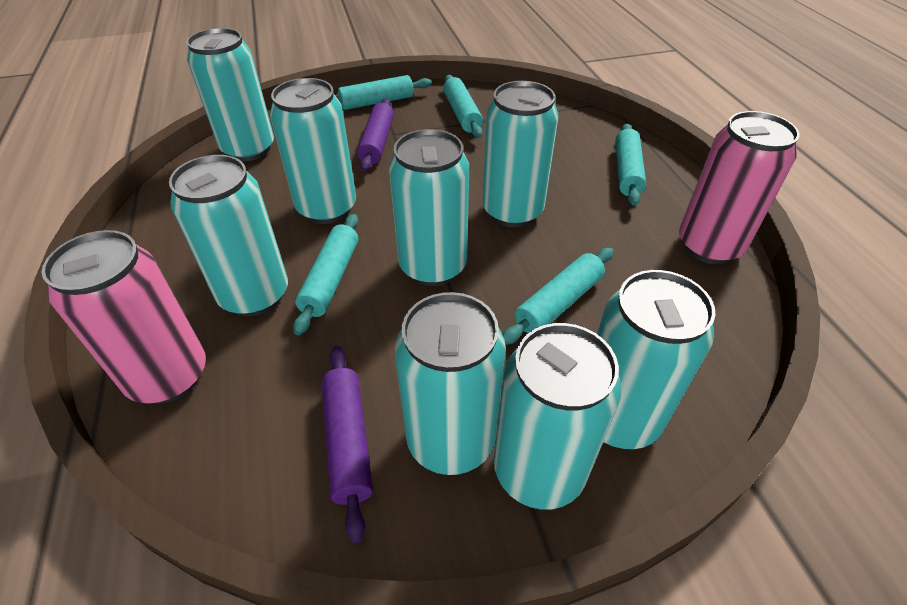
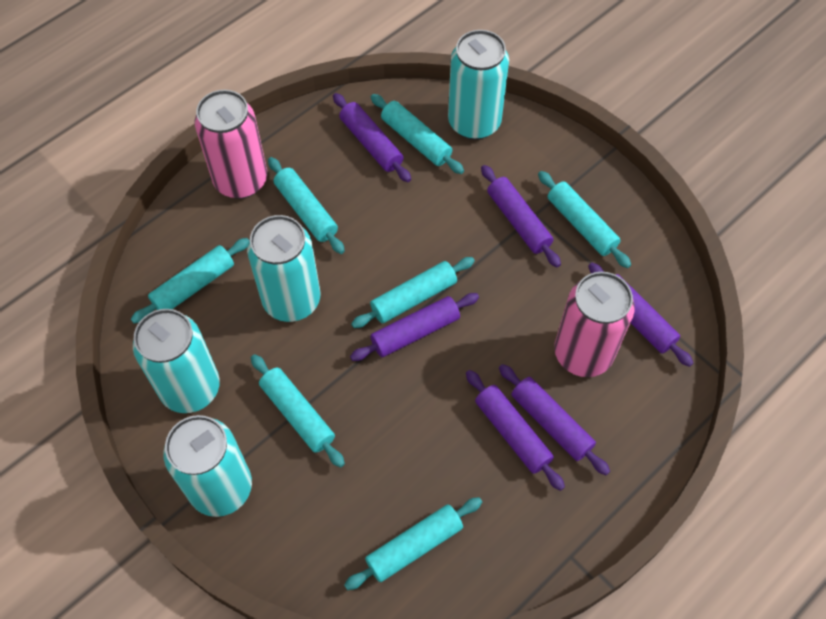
purple rolling pin: 2 -> 6
turquoise can: 8 -> 4
turquoise rolling pin: 5 -> 7

